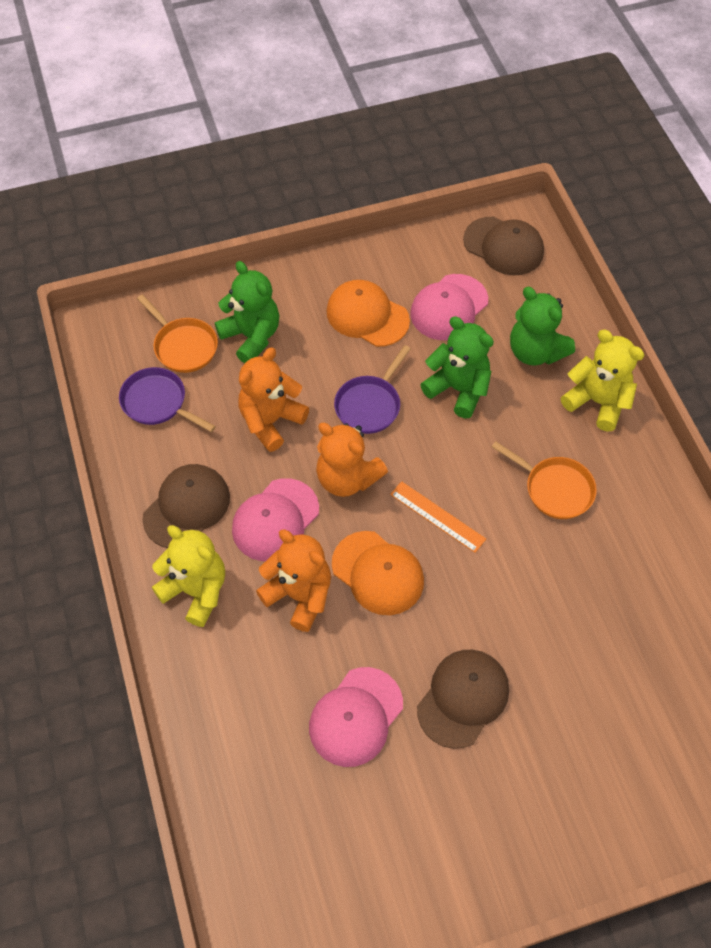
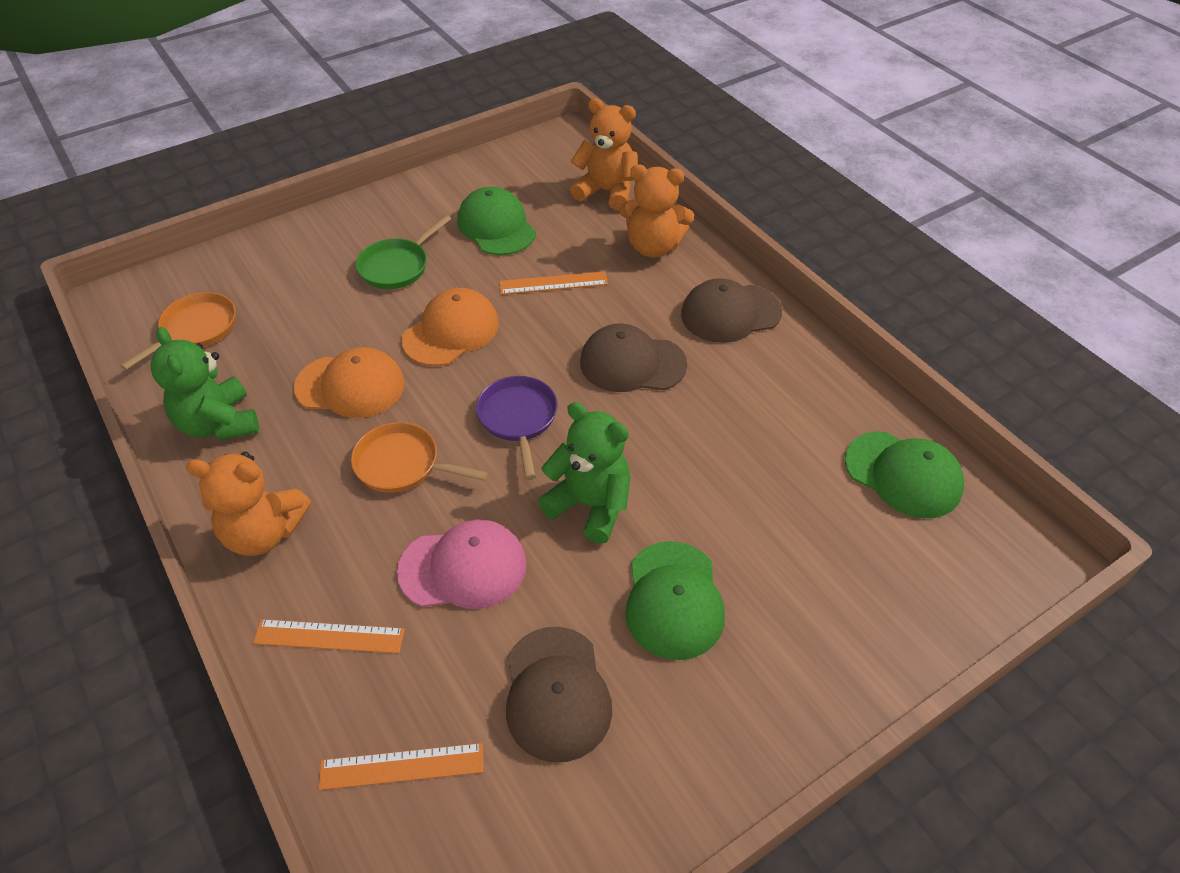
green cap: 0 -> 3
green pan: 0 -> 1
green teddy bear: 3 -> 2
orange ruler: 1 -> 3
pink cap: 3 -> 1
purple pan: 2 -> 1
yellow teddy bear: 2 -> 0

